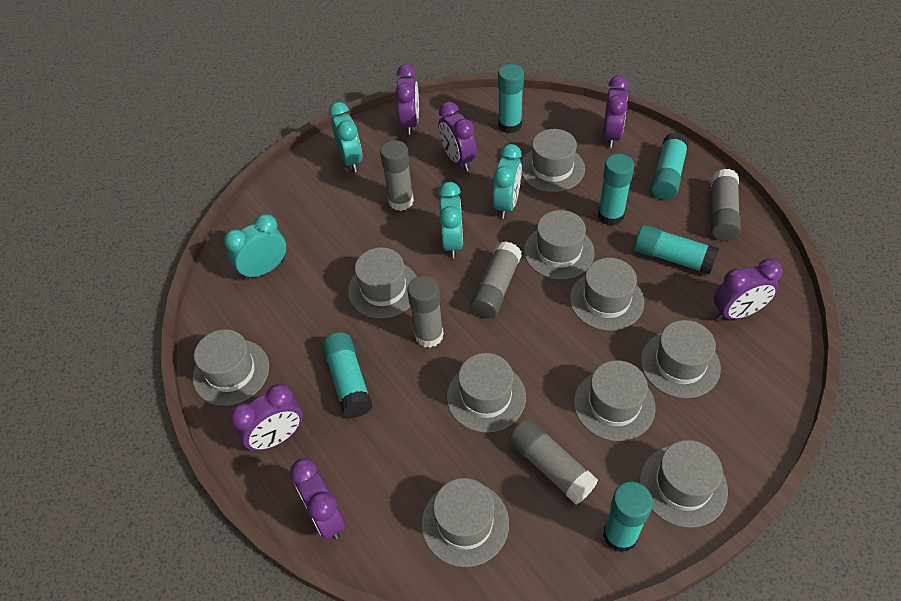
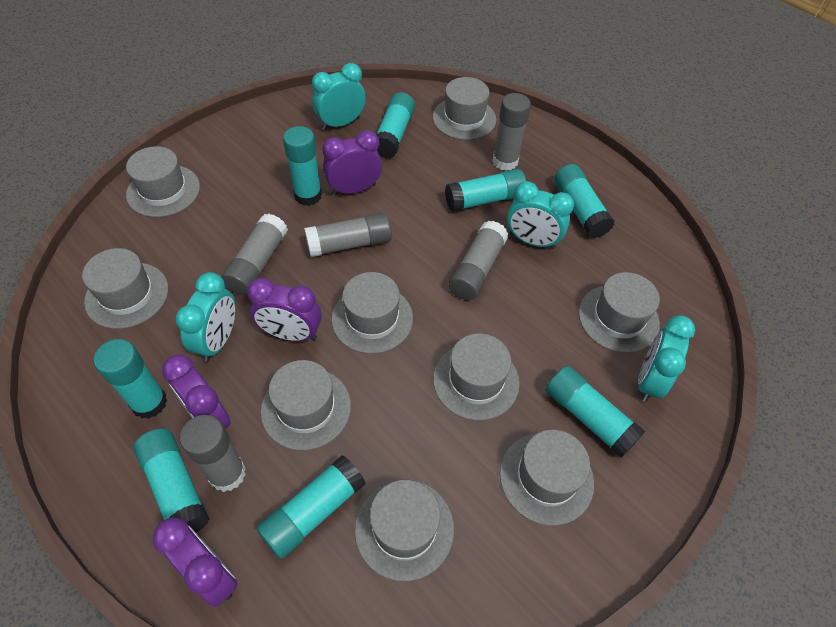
grey hat: 10 -> 9
purple clock: 6 -> 4
turquoise glue stick: 6 -> 8

